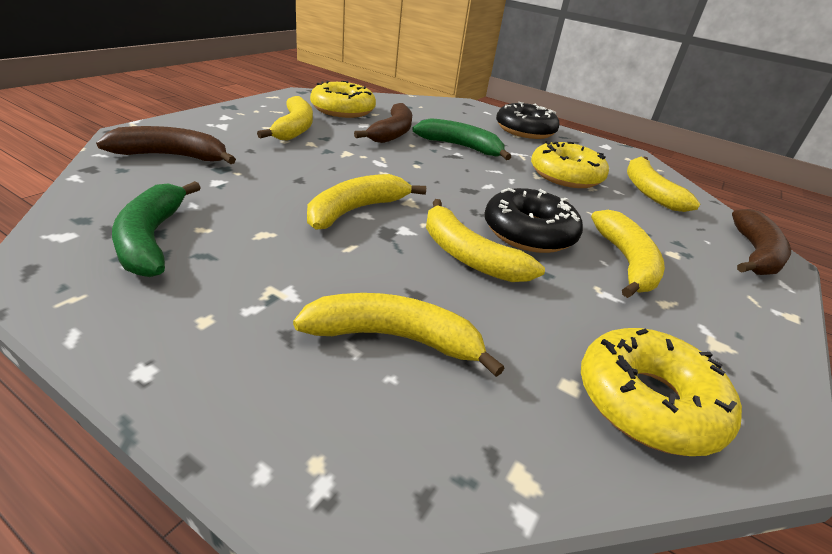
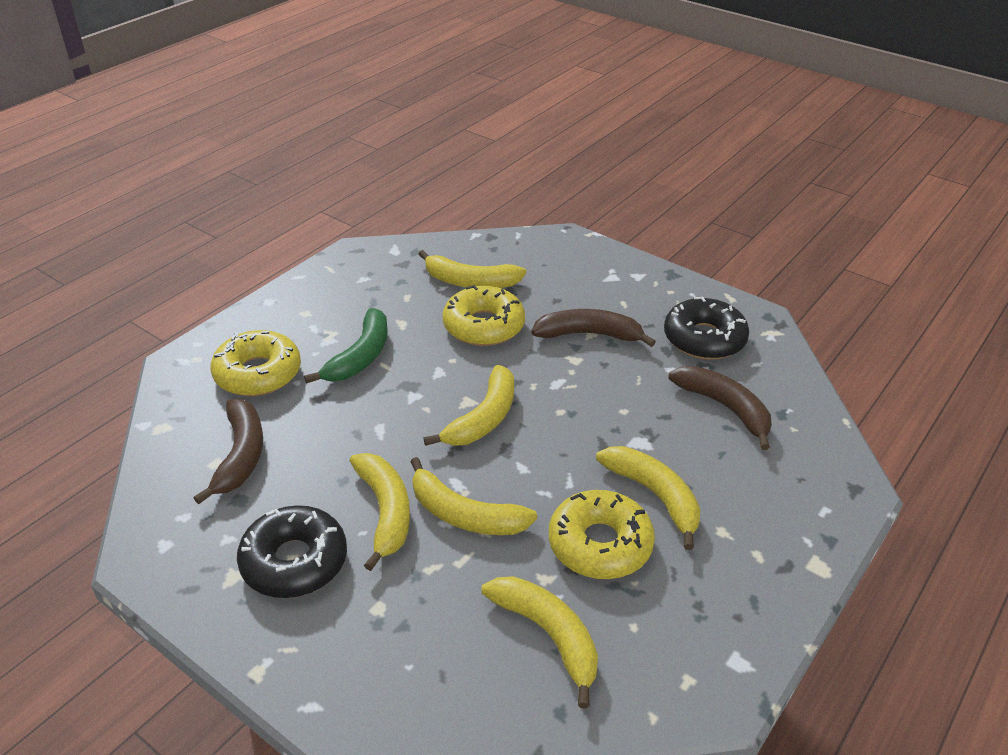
green banana: 2 -> 1

